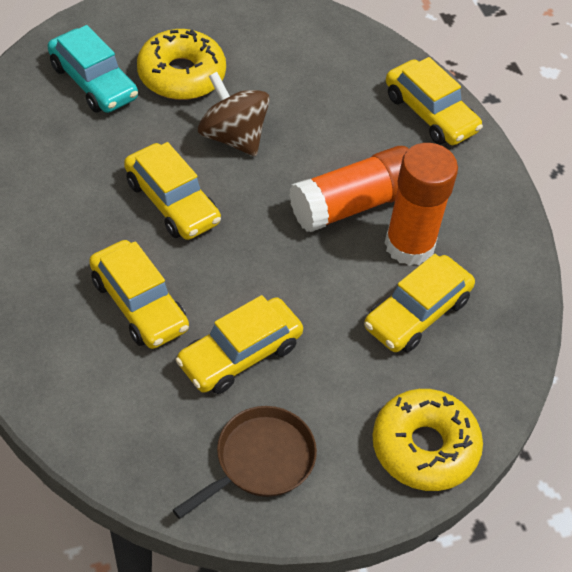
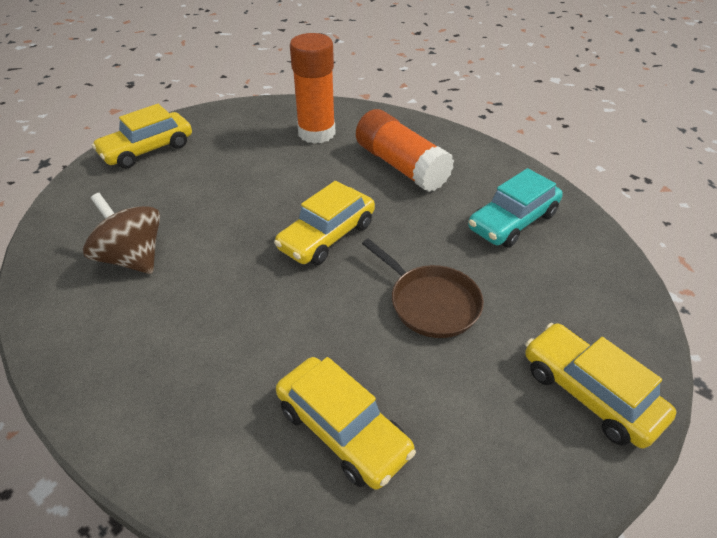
yellow car: 5 -> 4
yellow donut: 2 -> 0

